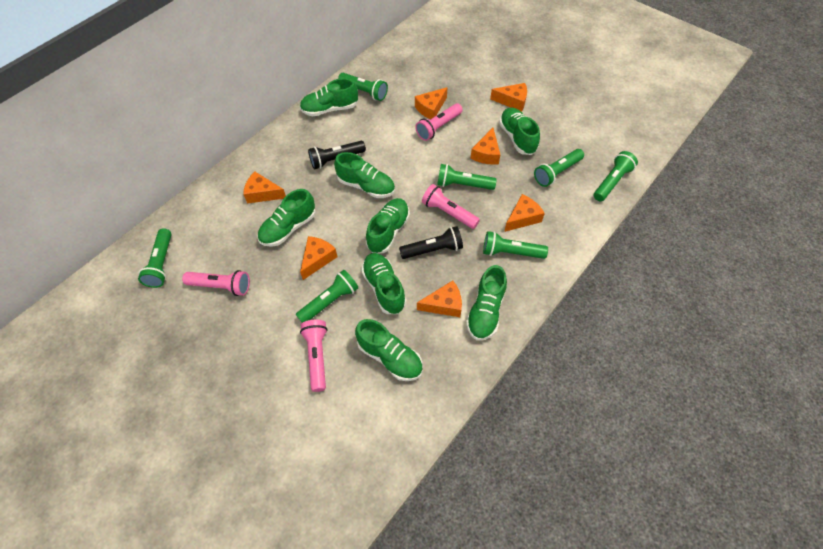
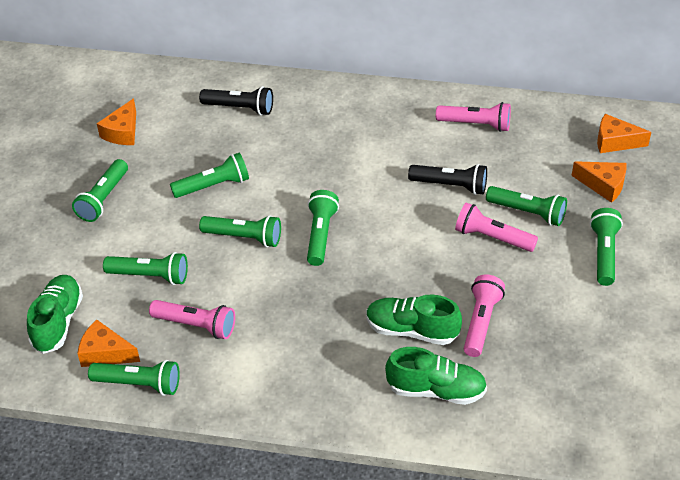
green flashlight: 7 -> 8
green shoe: 8 -> 3
orange cheese: 7 -> 4

